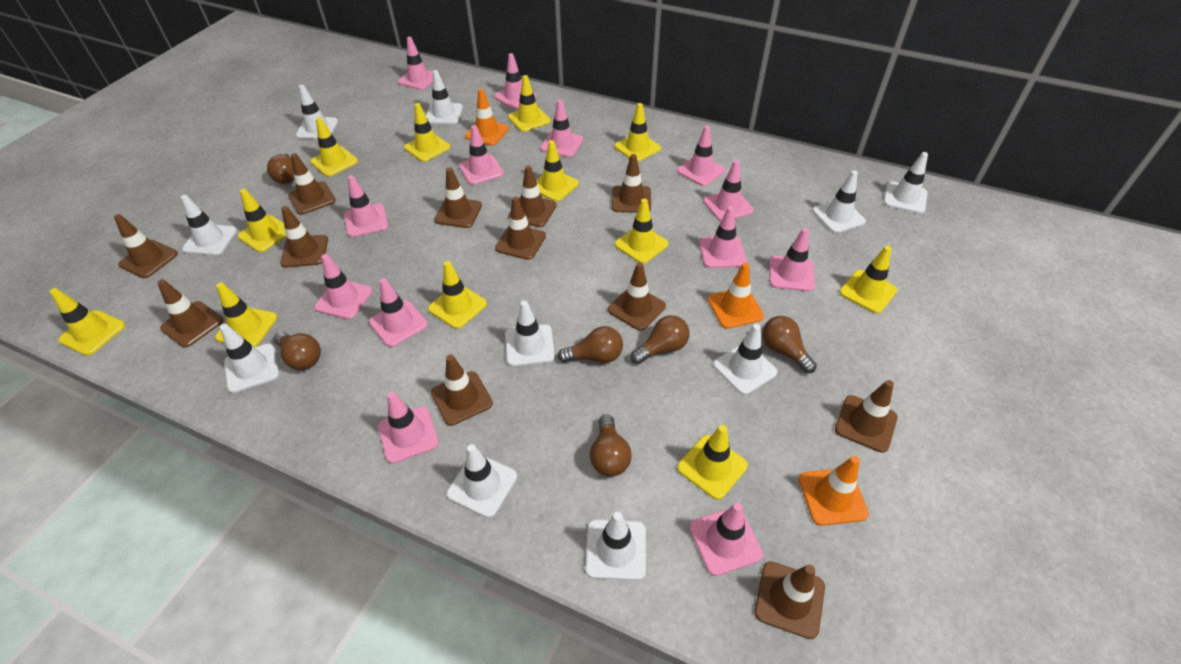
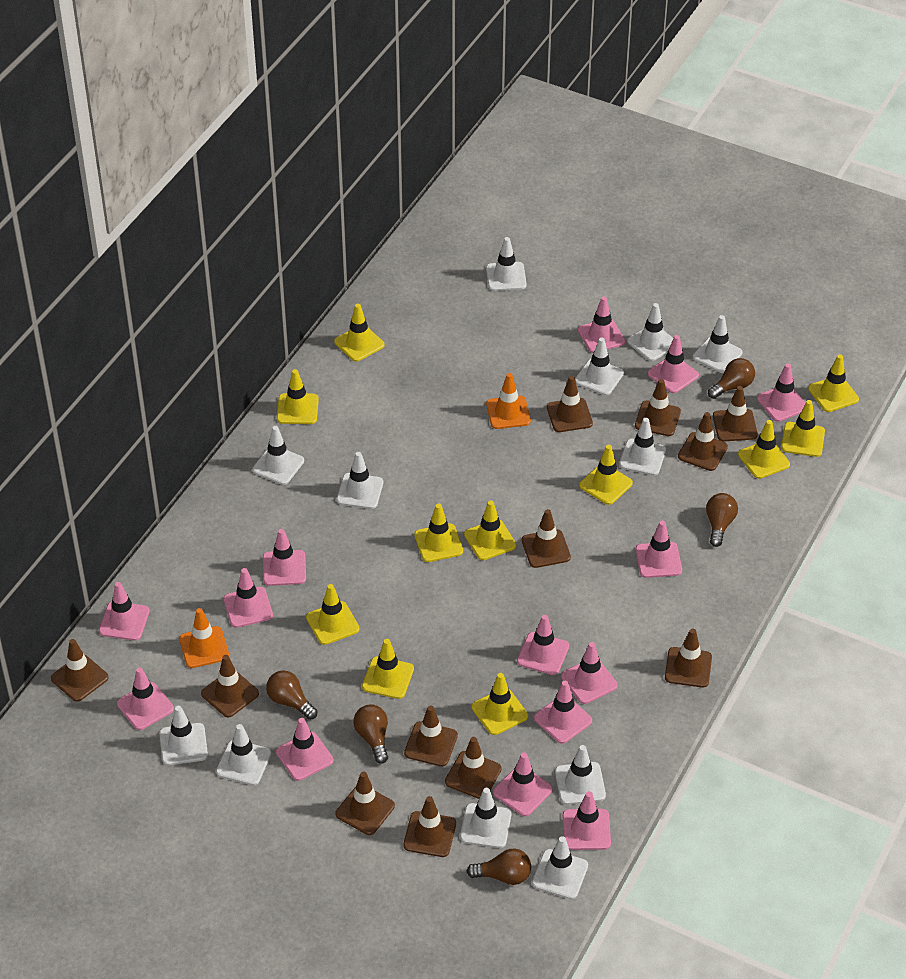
brown light bulb: 6 -> 5
orange traffic cone: 3 -> 2
pink traffic cone: 13 -> 14
white traffic cone: 10 -> 12
yellow traffic cone: 12 -> 11

